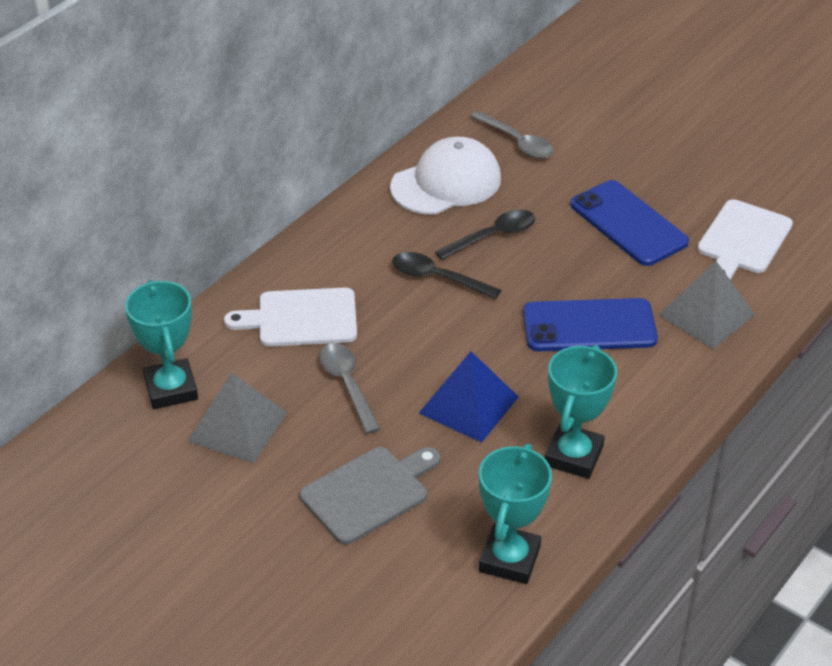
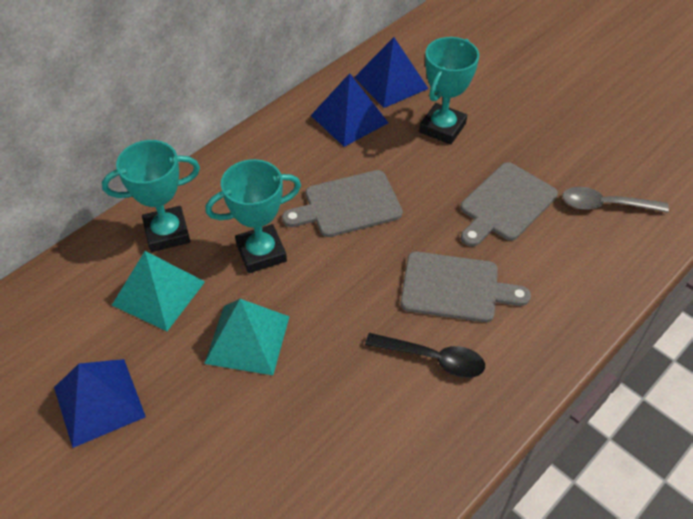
black spoon: 2 -> 1
blue phone: 2 -> 0
blue pyramid: 1 -> 3
grey cutting board: 1 -> 3
grey pyramid: 2 -> 0
grey spoon: 2 -> 1
turquoise pyramid: 0 -> 2
white cap: 1 -> 0
white cutting board: 2 -> 0

